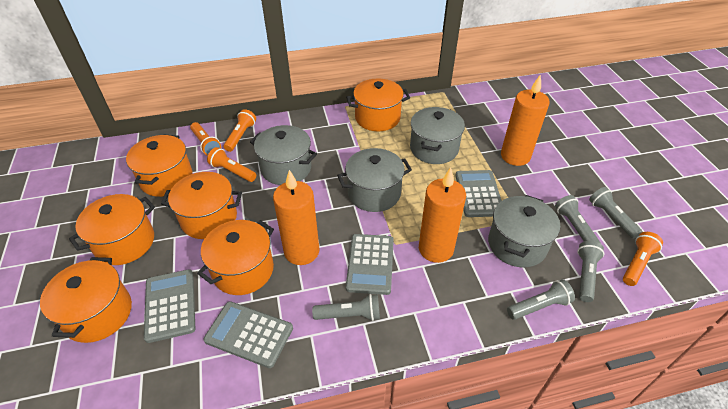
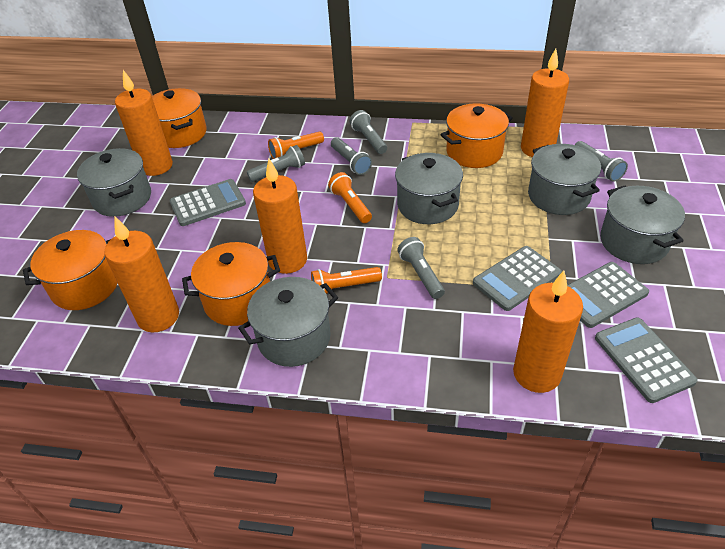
grey pot: 4 -> 5
orange candle: 3 -> 5
orange flashlight: 4 -> 3
orange pot: 6 -> 4

